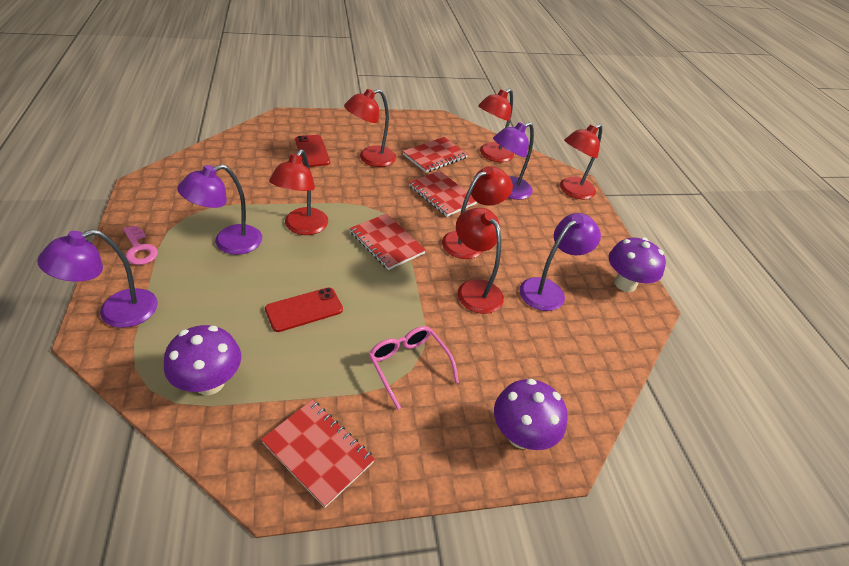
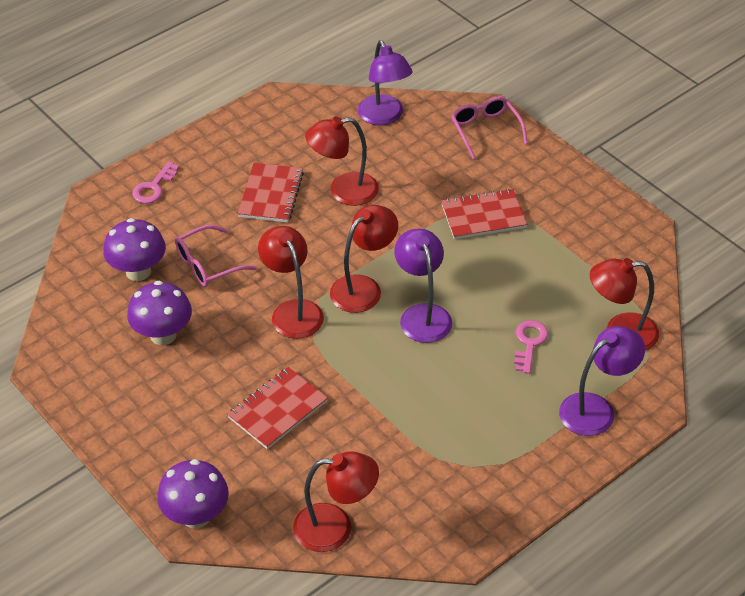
pink glasses: 1 -> 2
pink key: 1 -> 2
purple lamp: 4 -> 3
red lamp: 6 -> 5
red notebook: 4 -> 3
red phone: 2 -> 0

